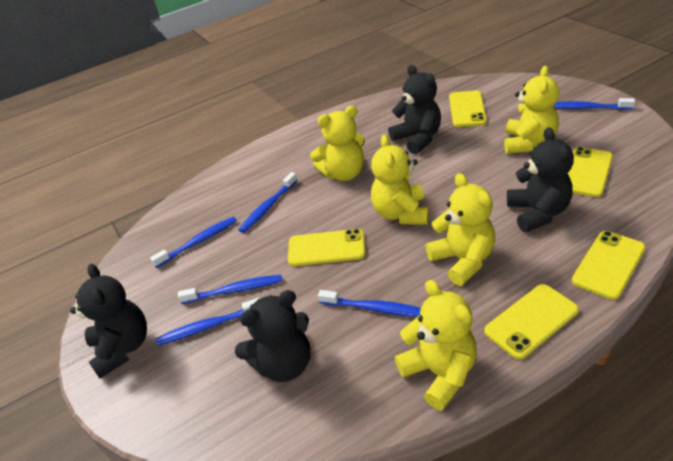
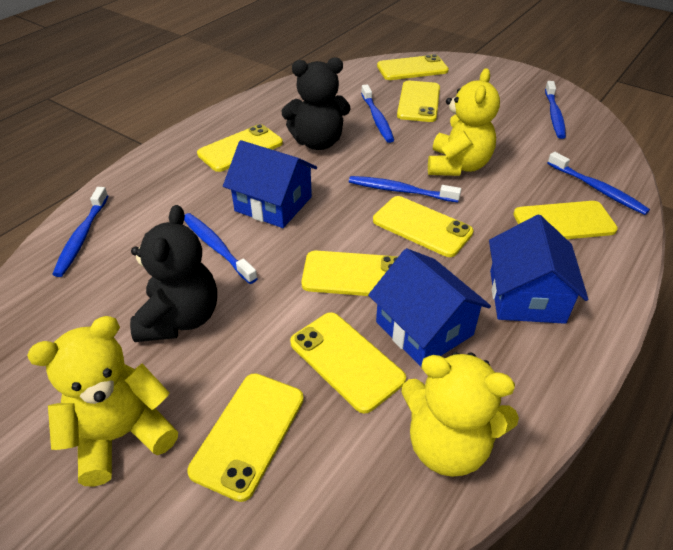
black teddy bear: 4 -> 2
blue house: 0 -> 3
yellow phone: 5 -> 8
yellow teddy bear: 5 -> 3

